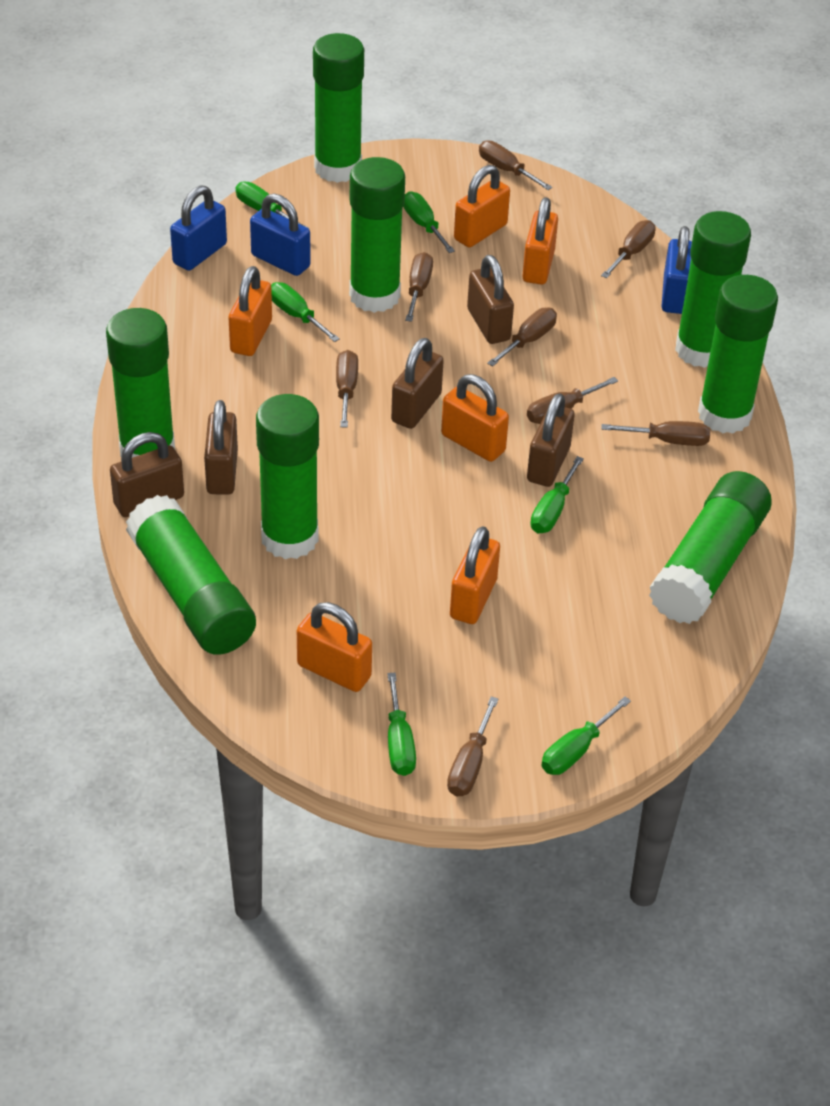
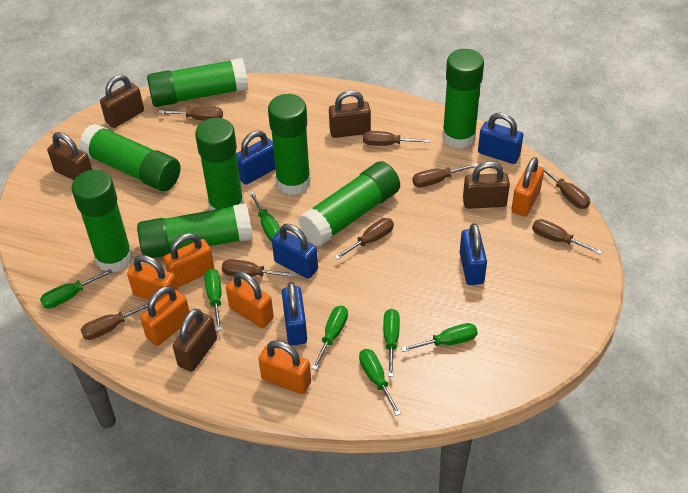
blue padlock: 3 -> 5
green screwdriver: 6 -> 7

